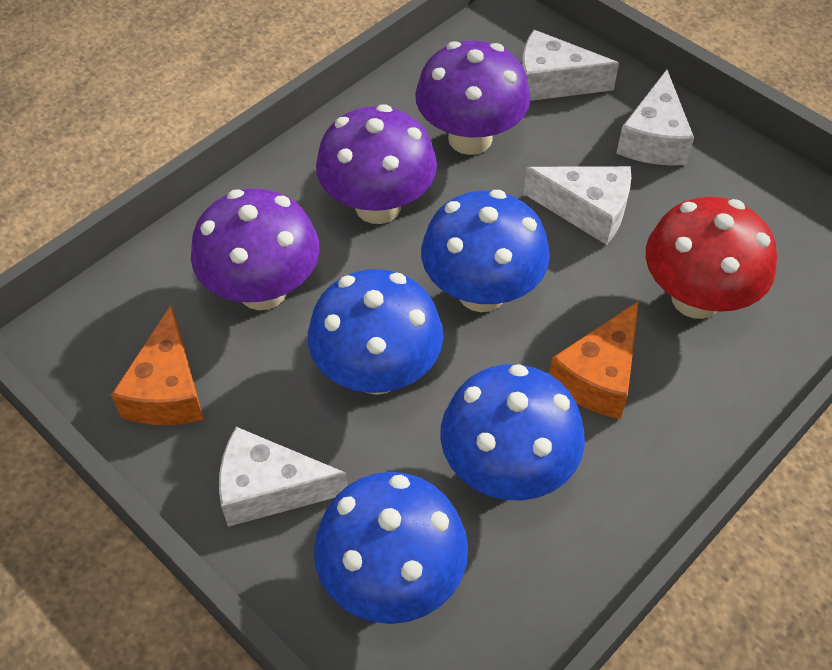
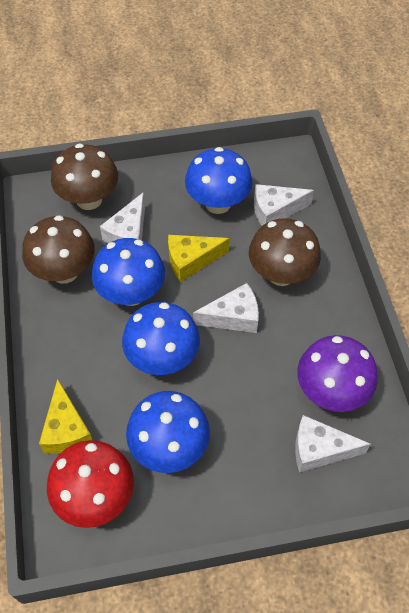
brown mushroom: 0 -> 3
orange cheese: 2 -> 0
purple mushroom: 3 -> 1
yellow cheese: 0 -> 2

